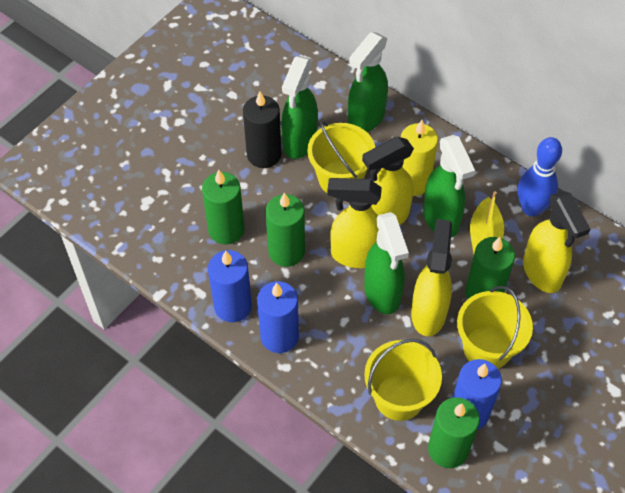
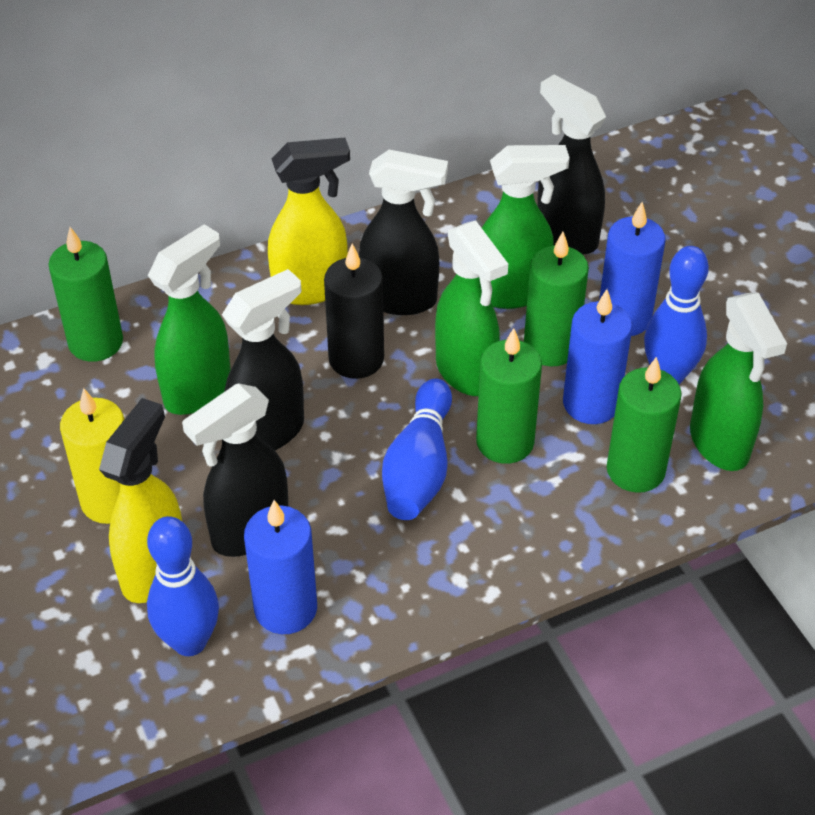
black spray bottle: 0 -> 4
blue bowling pin: 1 -> 3
yellow boat: 1 -> 0
yellow bucket: 3 -> 0
yellow spray bottle: 4 -> 2

